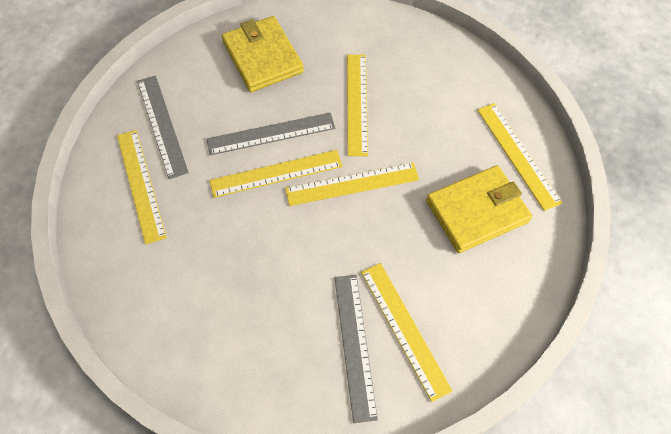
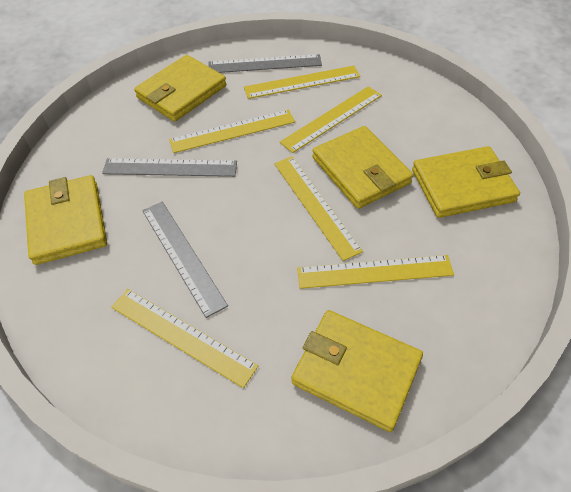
yellow wallet: 2 -> 5

